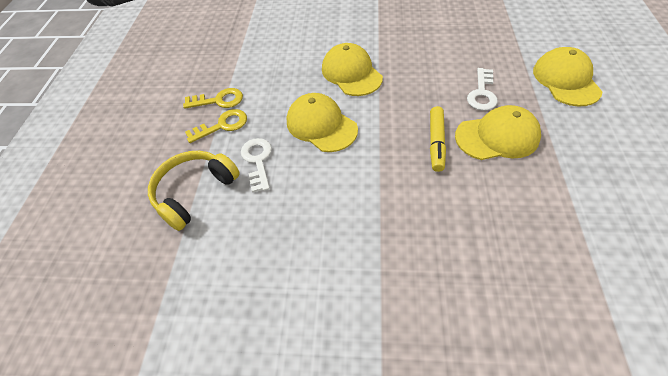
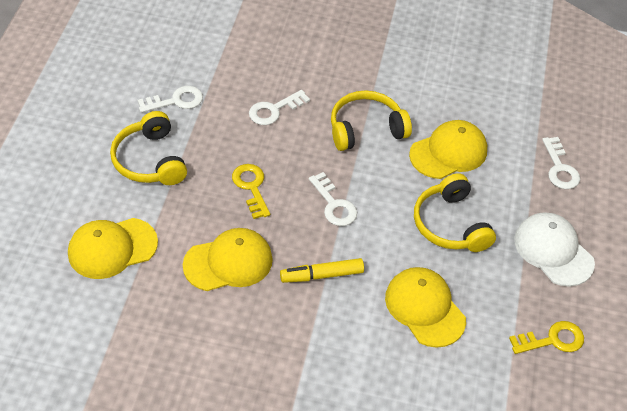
white cap: 0 -> 1
white key: 2 -> 4
yellow headphones: 1 -> 3

